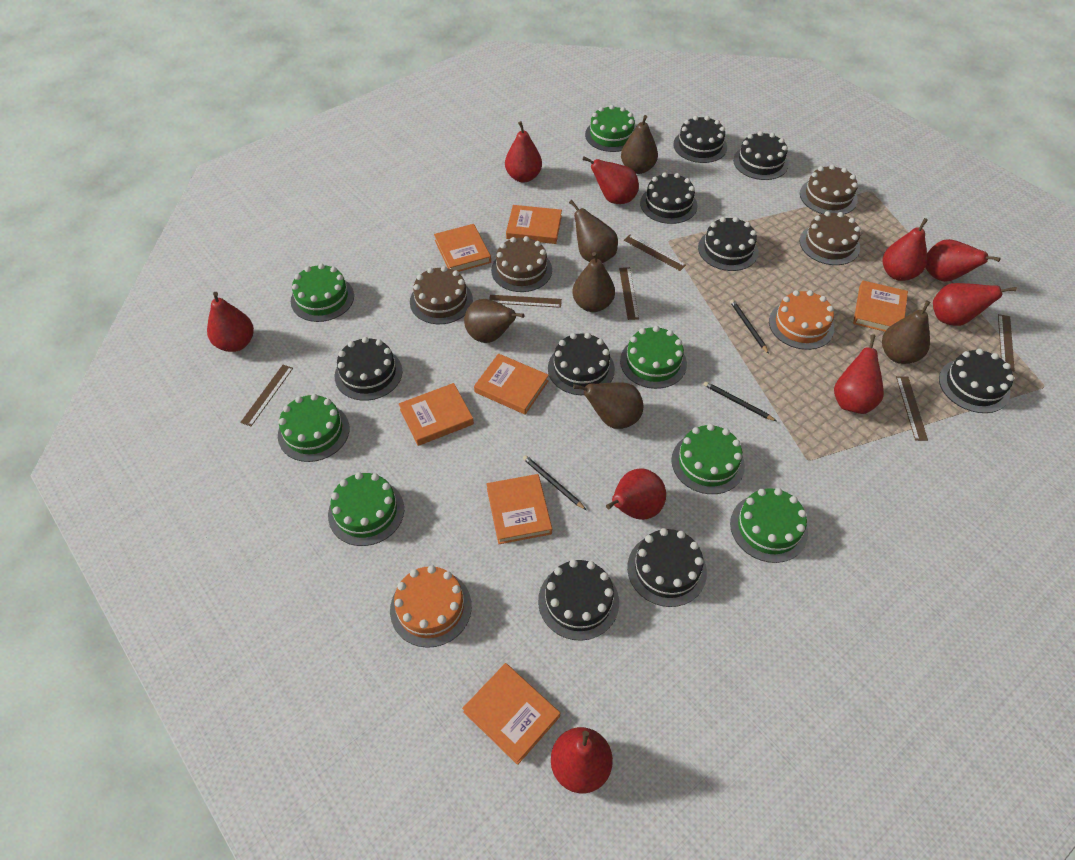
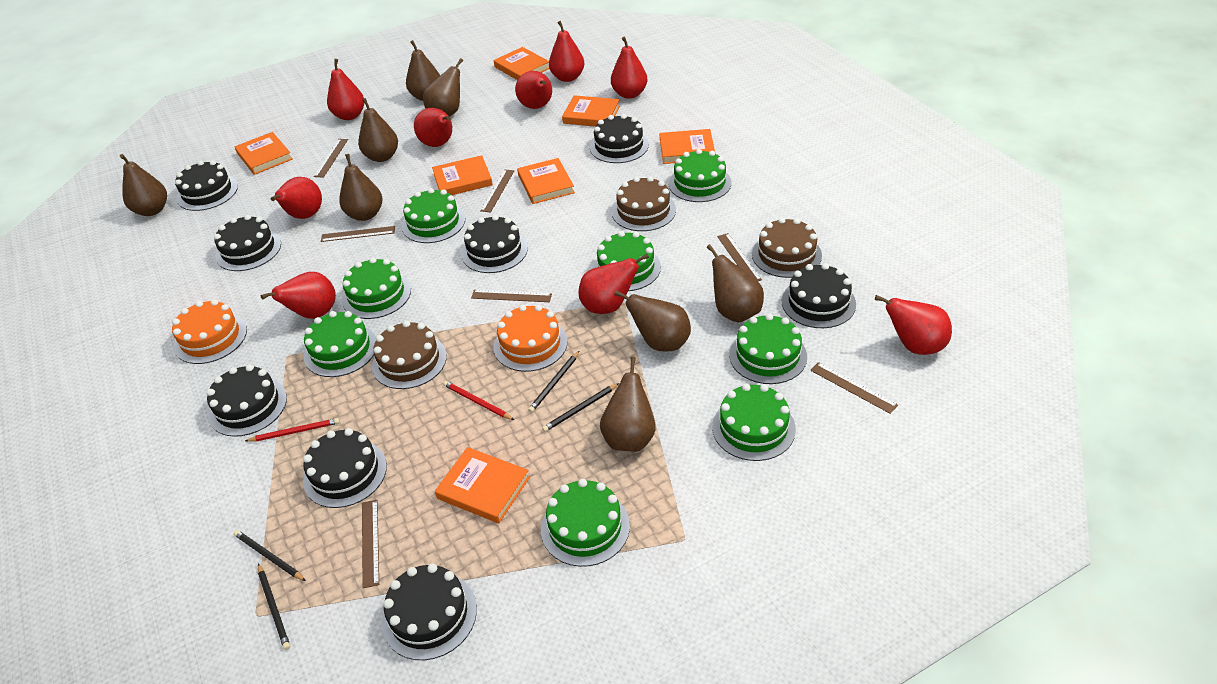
black cake: 9 -> 8
black pencil: 3 -> 4
brown cake: 4 -> 3
brown pear: 6 -> 8
brown ruler: 6 -> 7
green cake: 7 -> 8
red pencil: 0 -> 2

